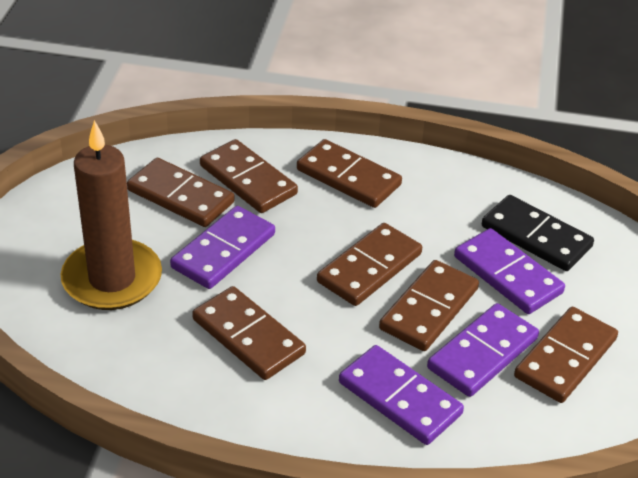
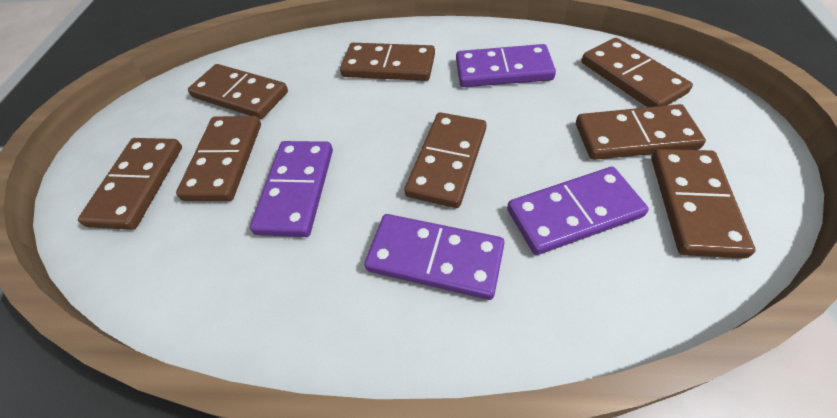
black domino: 1 -> 0
brown candle: 1 -> 0
brown domino: 7 -> 8

